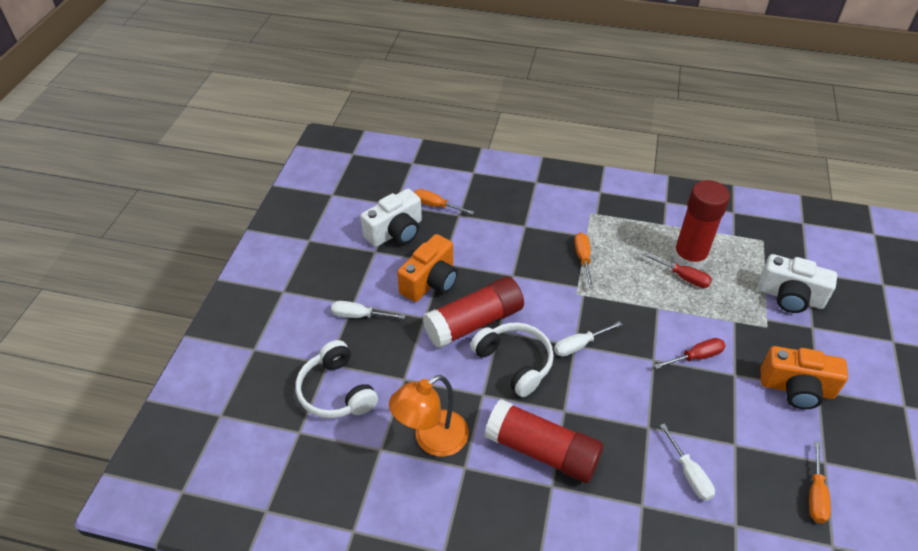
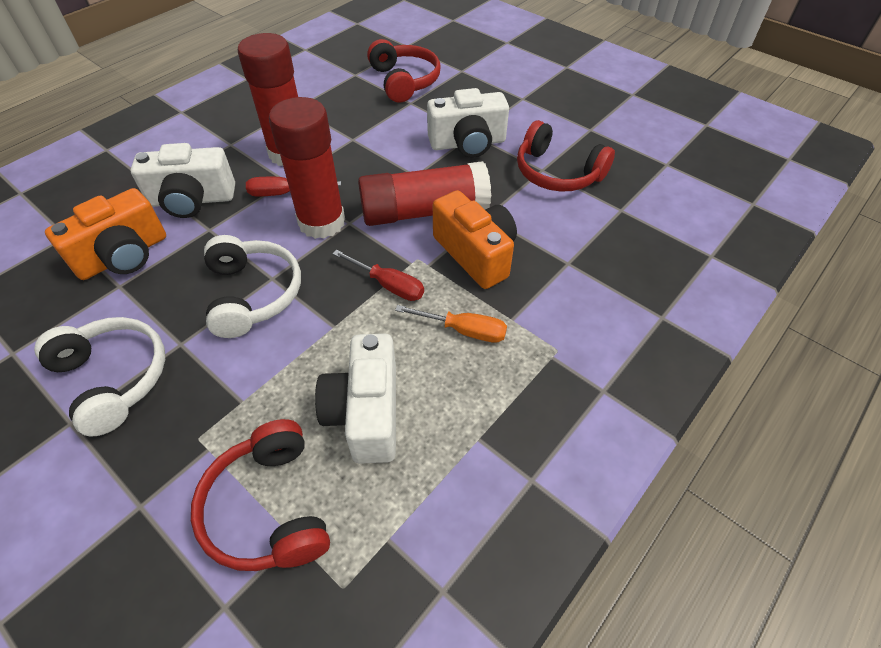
orange lamp: 1 -> 0
orange screwdriver: 3 -> 1
red headphones: 0 -> 3
white camera: 2 -> 3
white screwdriver: 3 -> 0

